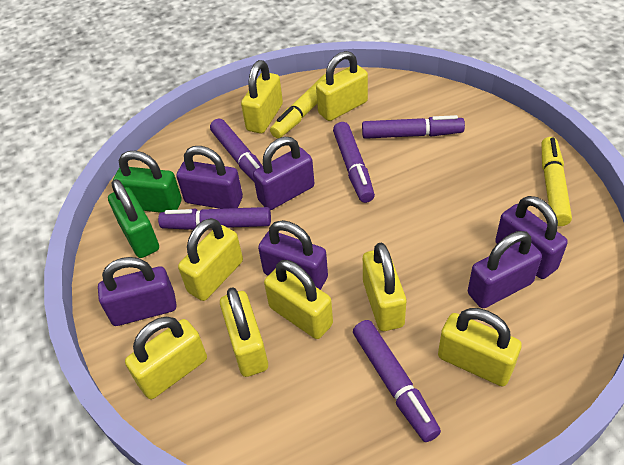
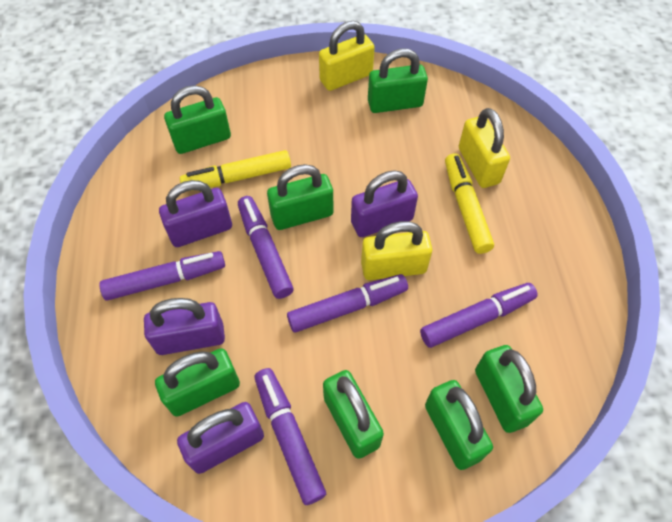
green padlock: 2 -> 7
purple padlock: 6 -> 4
yellow padlock: 8 -> 3

